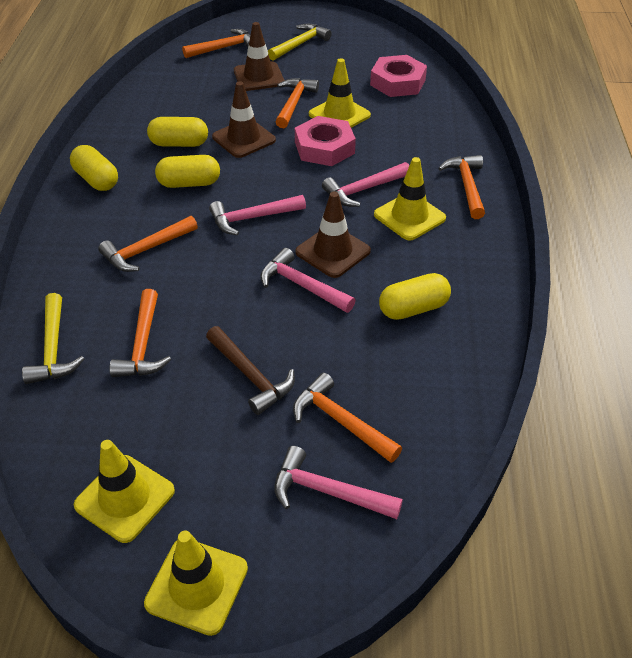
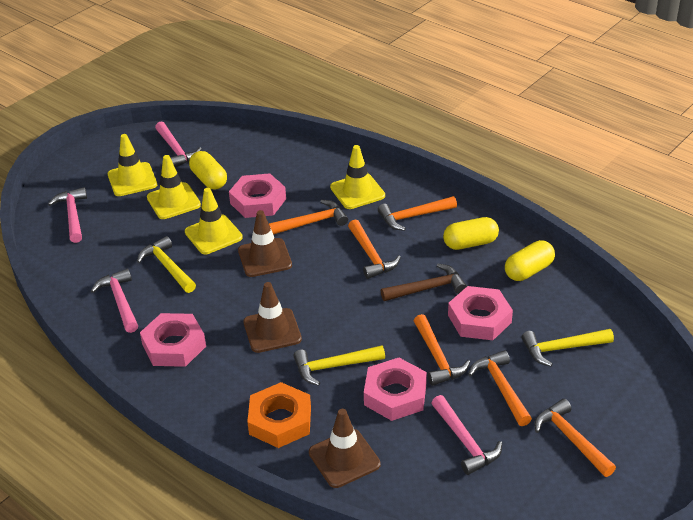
orange nut: 0 -> 1
pink nut: 2 -> 4
yellow capsule: 4 -> 3
yellow hammer: 2 -> 3

